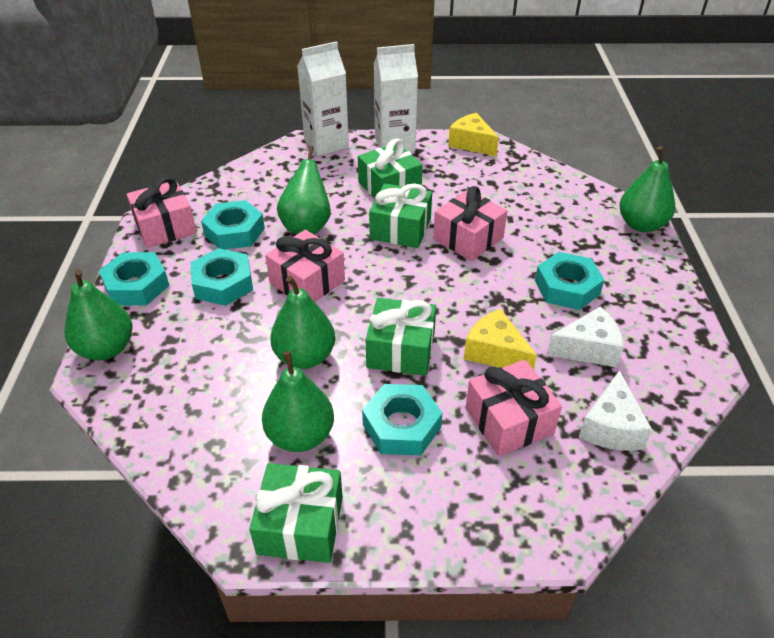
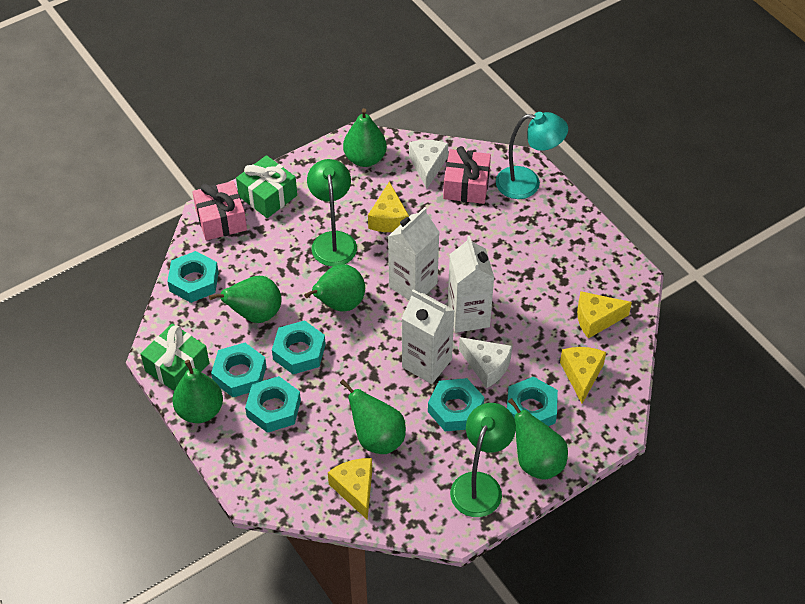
green gift: 4 -> 2
green lamp: 0 -> 2
green pear: 5 -> 6
pink gift: 4 -> 2
turquoise lamp: 0 -> 1
turquoise nut: 5 -> 6
white carton: 2 -> 3
yellow cheese: 2 -> 4

